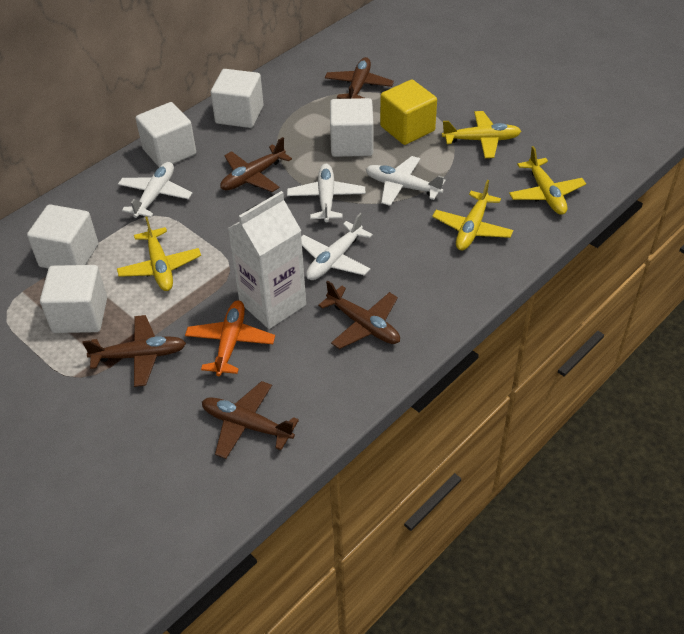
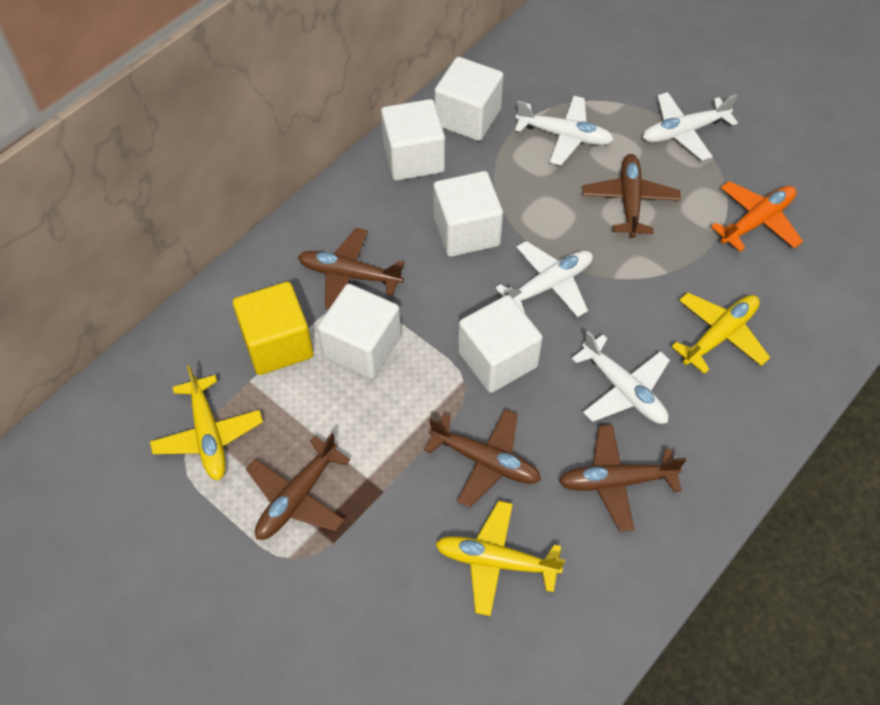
white carton: 1 -> 0
yellow plane: 4 -> 3

